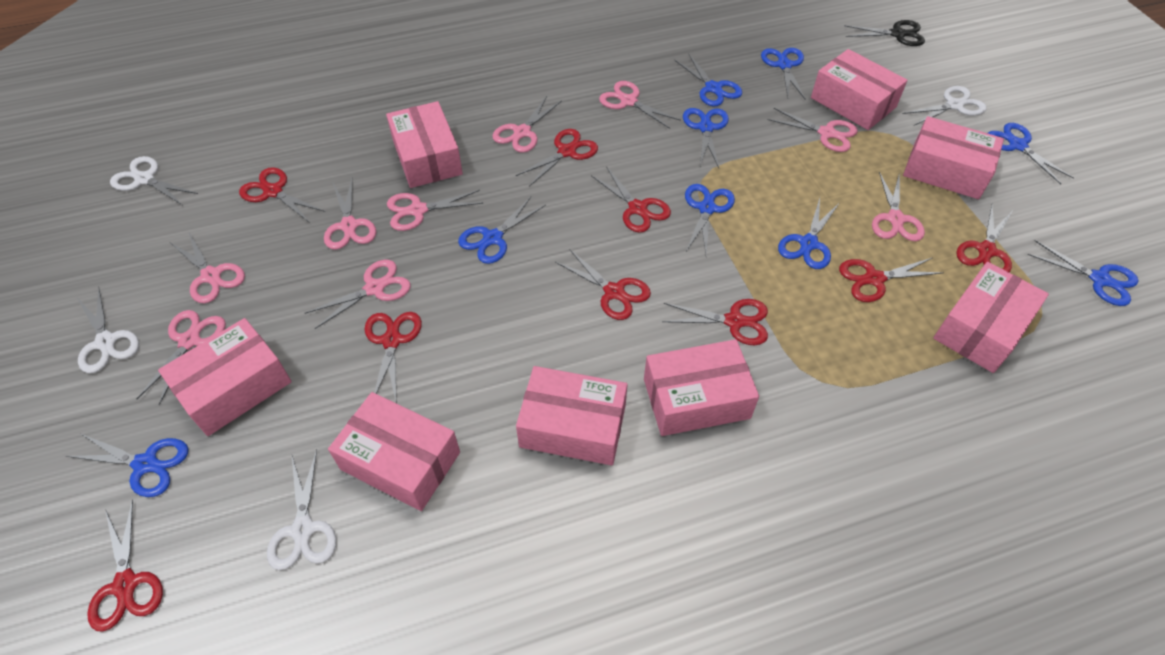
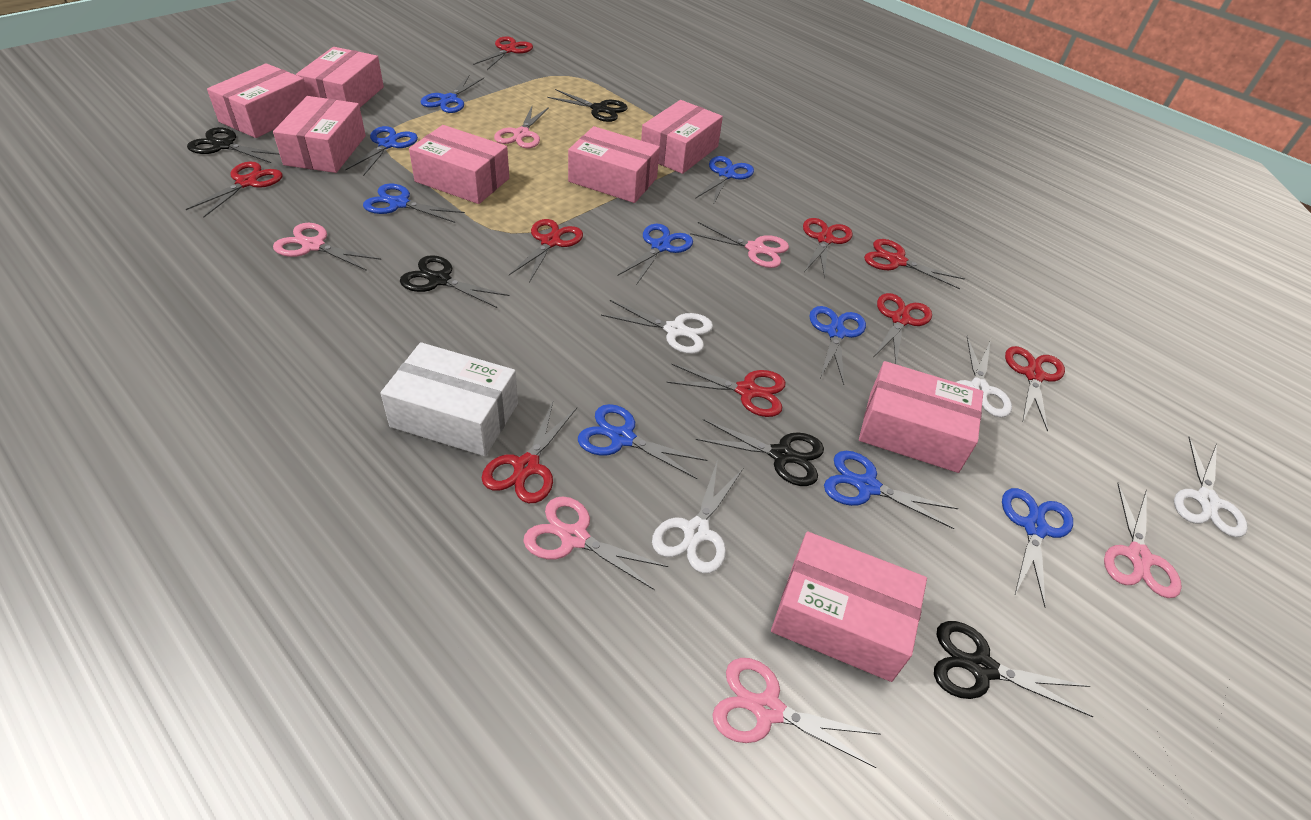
black scissors: 1 -> 5
pink scissors: 9 -> 6
white box: 0 -> 1

